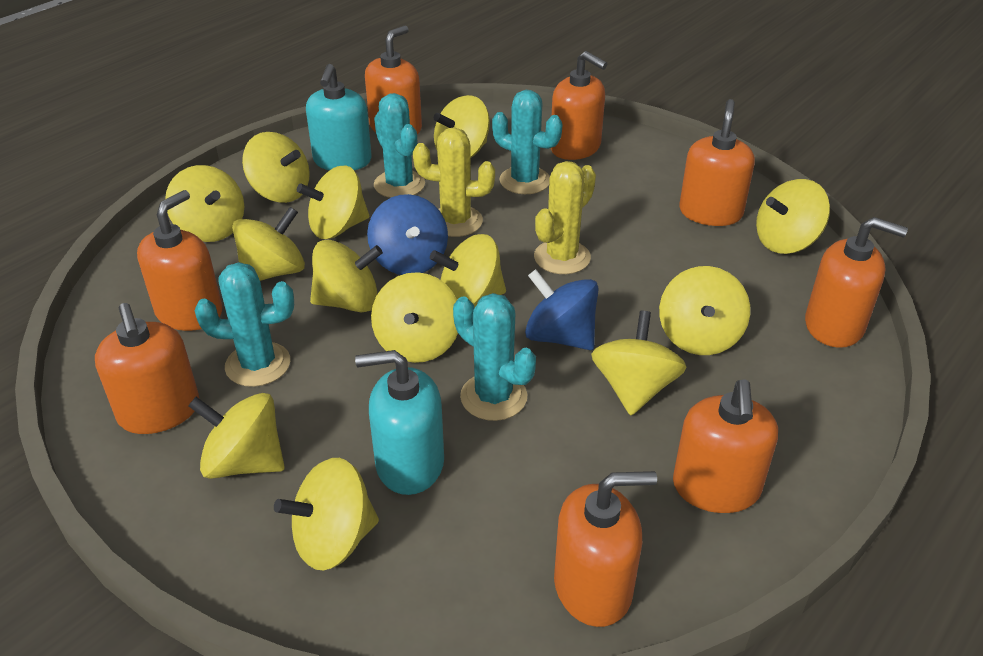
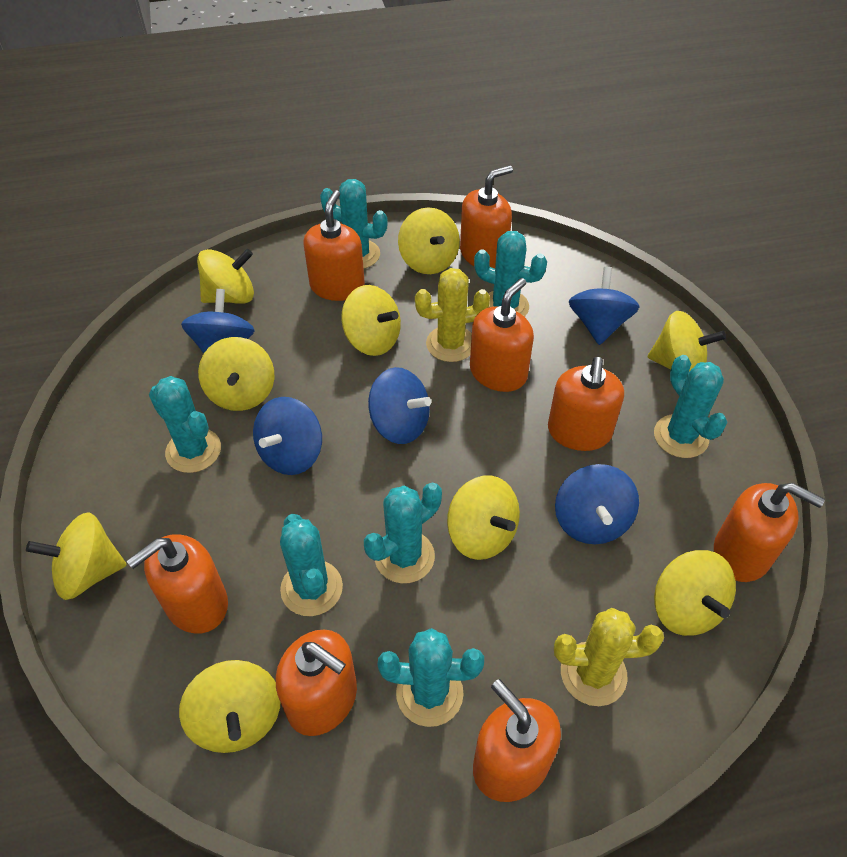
blue spinning top: 2 -> 5
turquoise cactus: 4 -> 7
turquoise soap dispenser: 2 -> 0
yellow spinning top: 13 -> 9

